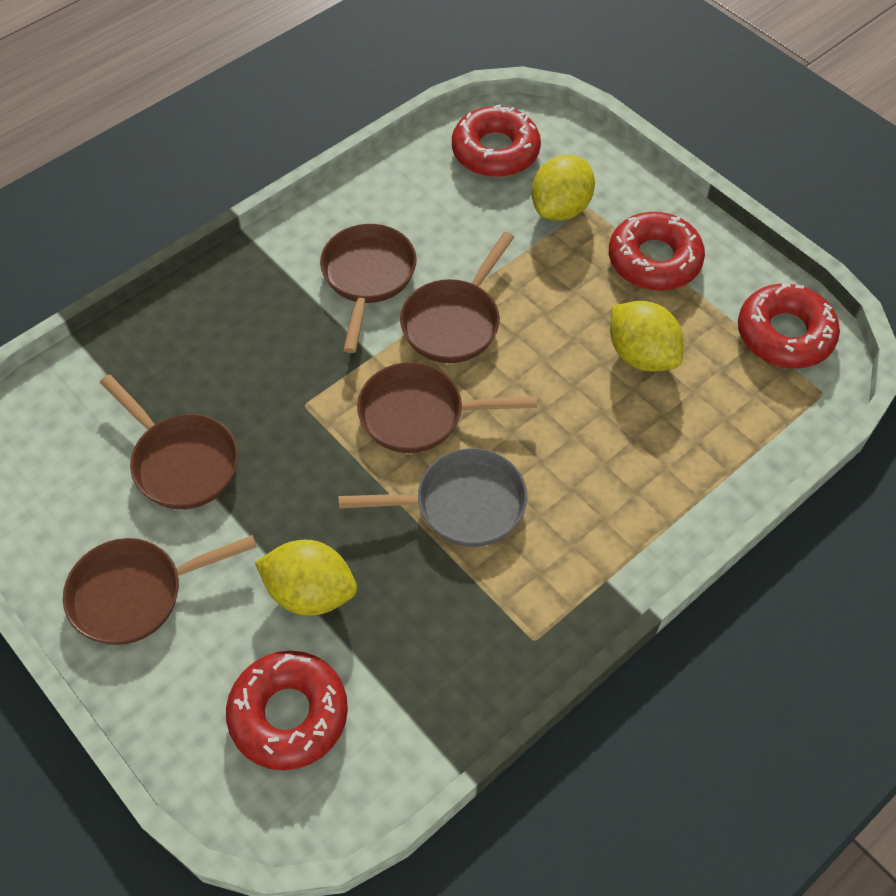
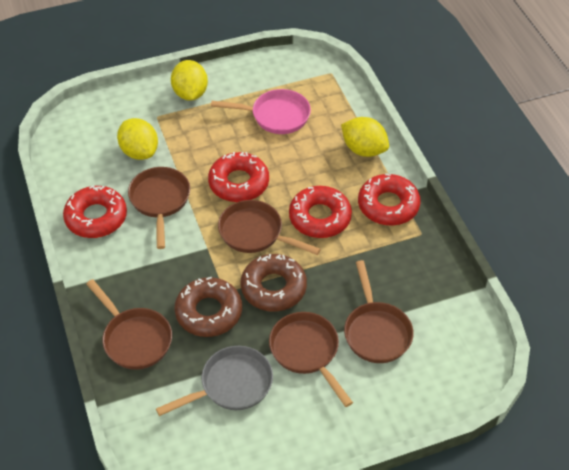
brown donut: 0 -> 2
pink pan: 0 -> 1

